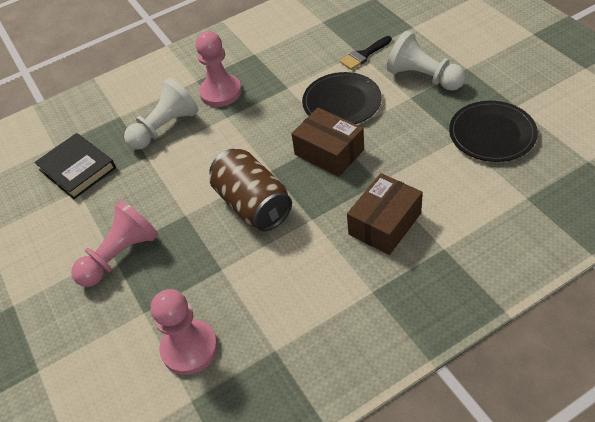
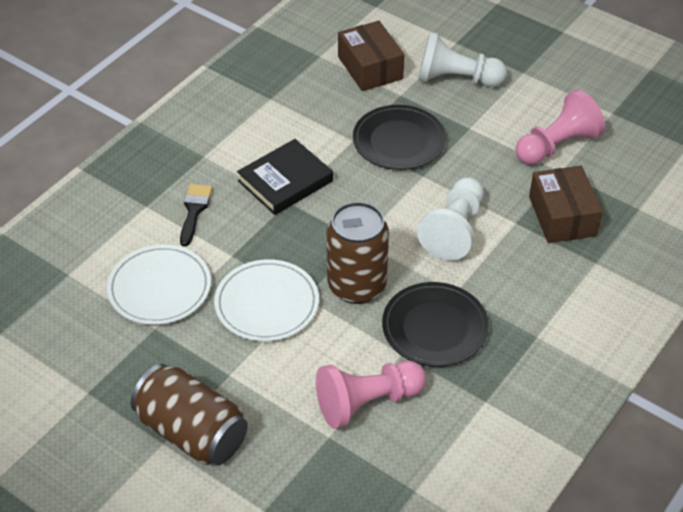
brown can: 1 -> 2
pink pawn: 3 -> 2
white plate: 0 -> 2

